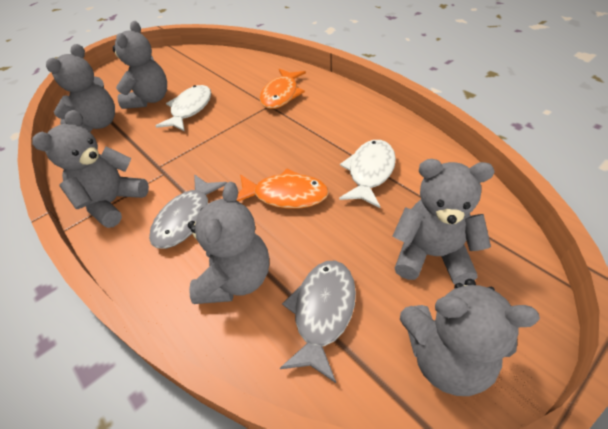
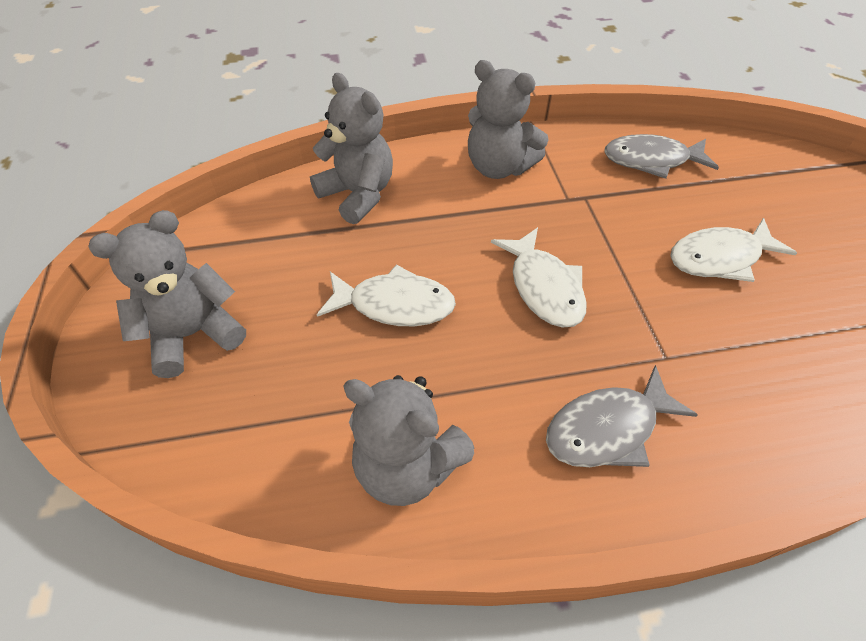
grey teddy bear: 6 -> 4
orange fish: 2 -> 0
white fish: 2 -> 3

